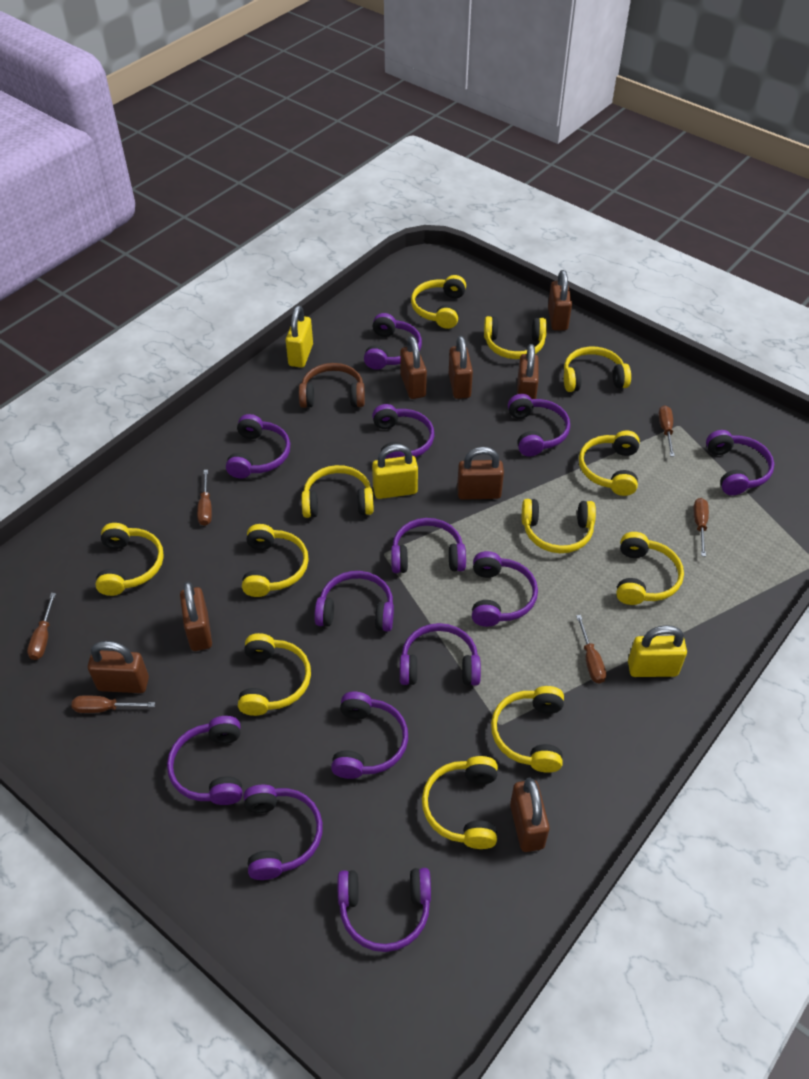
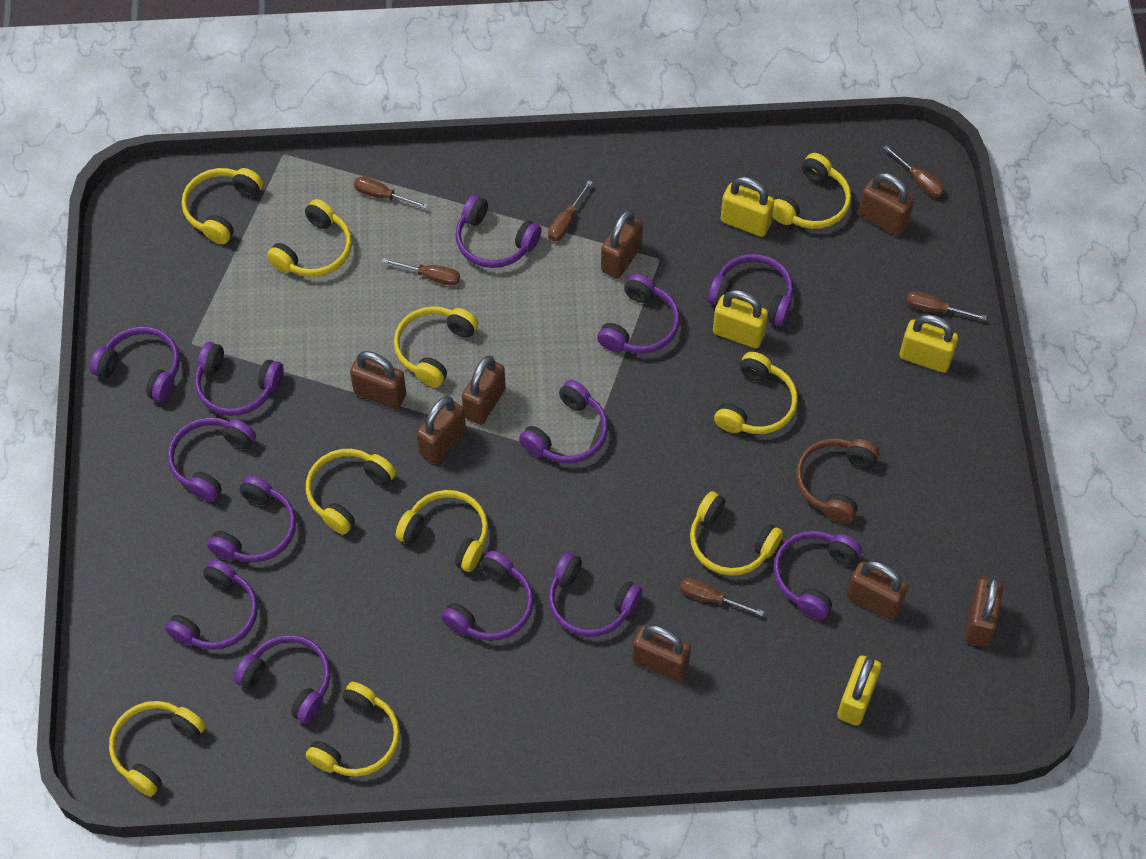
yellow headphones: 12 -> 10
yellow padlock: 3 -> 4

